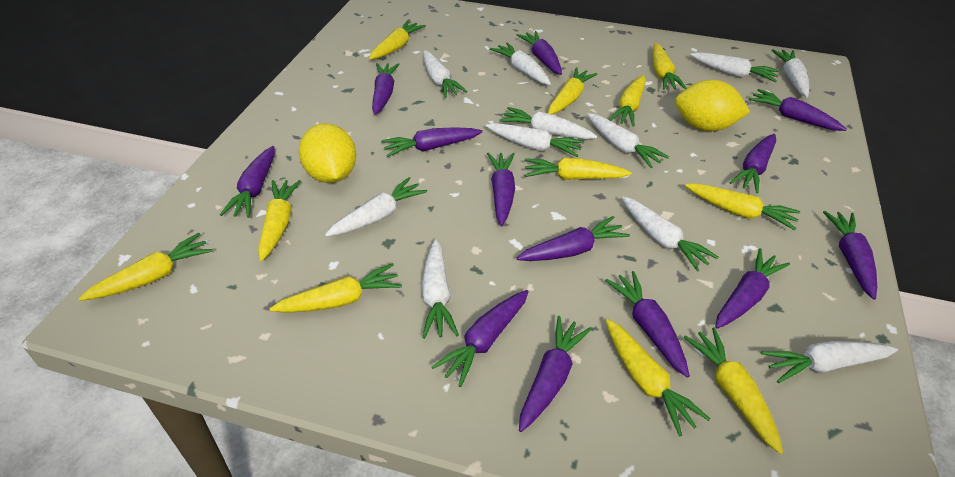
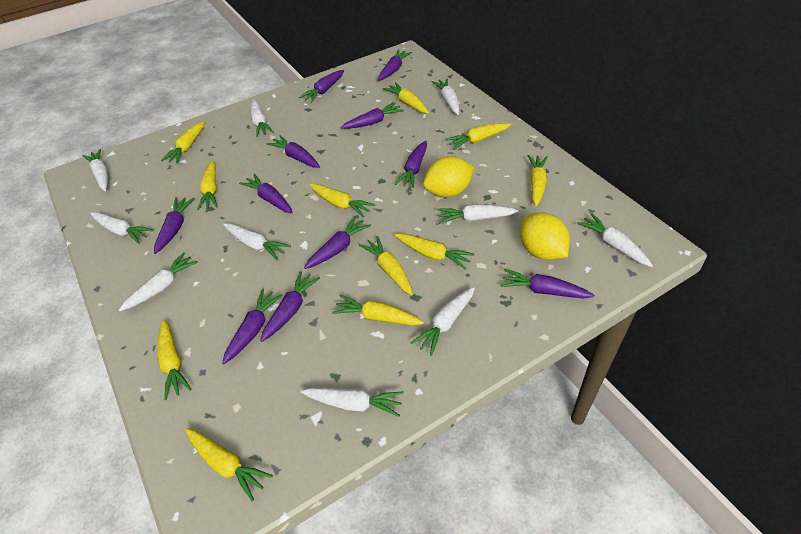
purple carrot: 13 -> 11
white carrot: 11 -> 10

